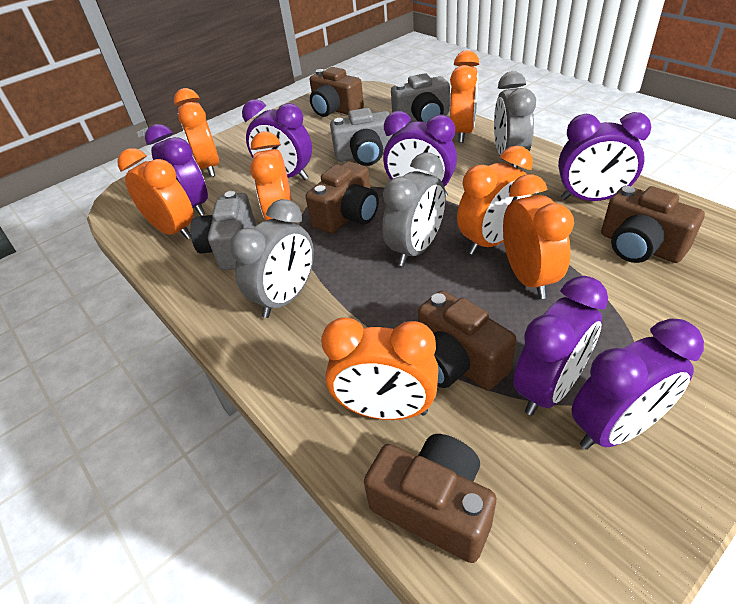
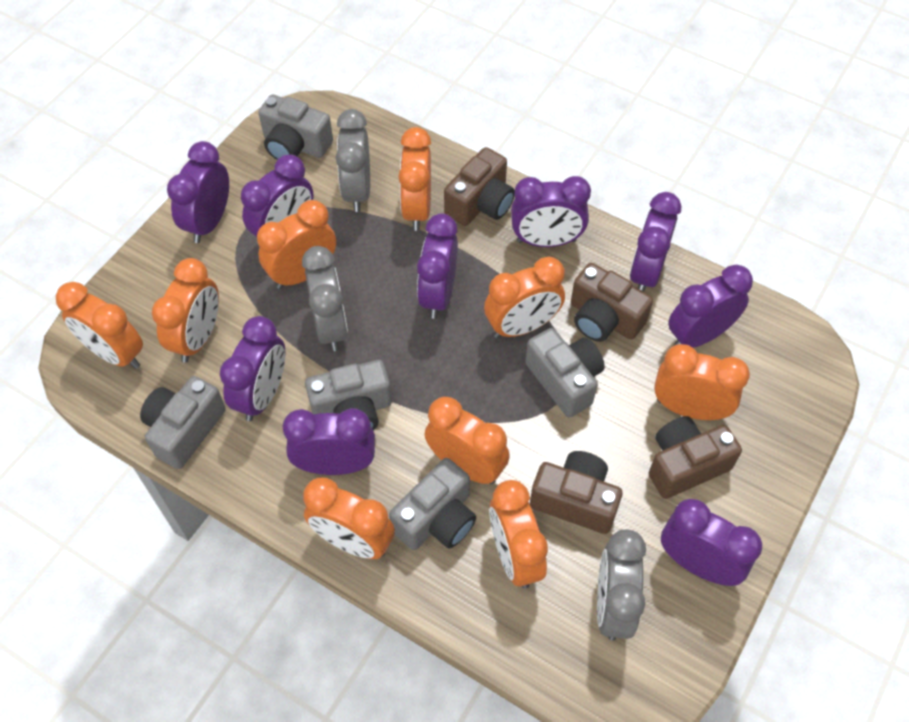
brown camera: 5 -> 4
grey camera: 3 -> 5
orange clock: 7 -> 9
purple clock: 6 -> 9

